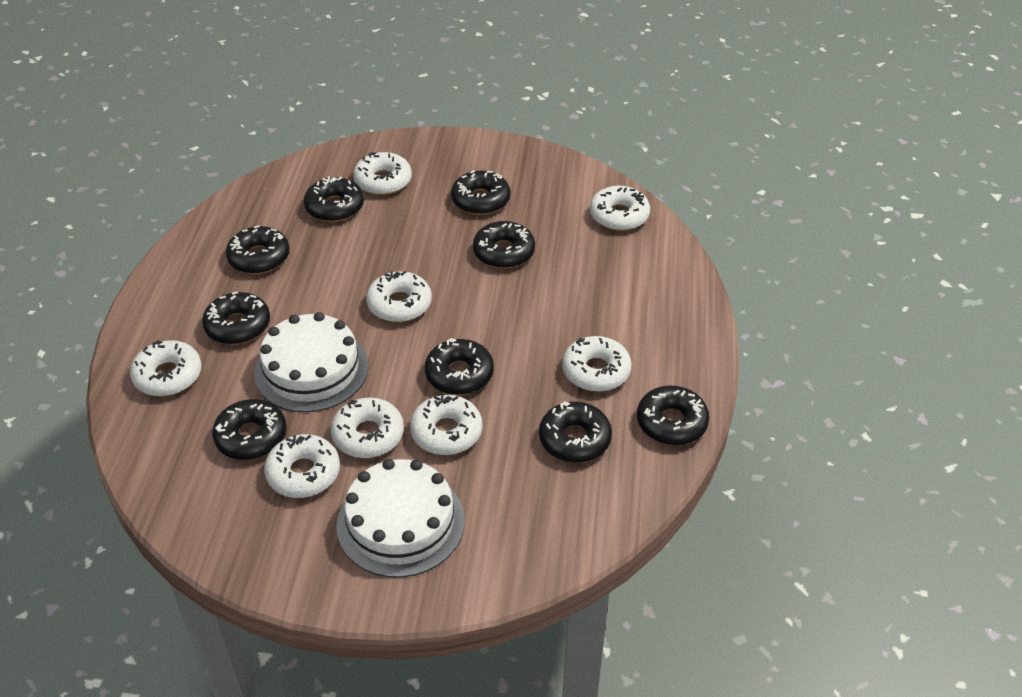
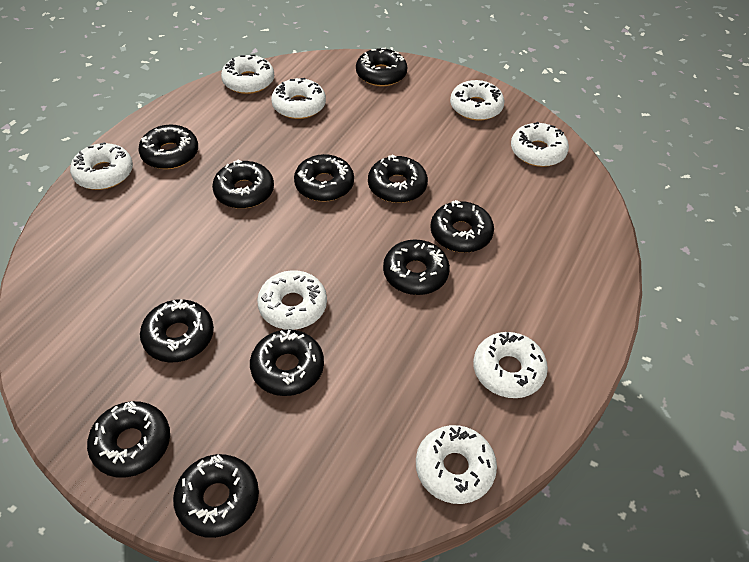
black donut: 9 -> 11
white cake: 2 -> 0

